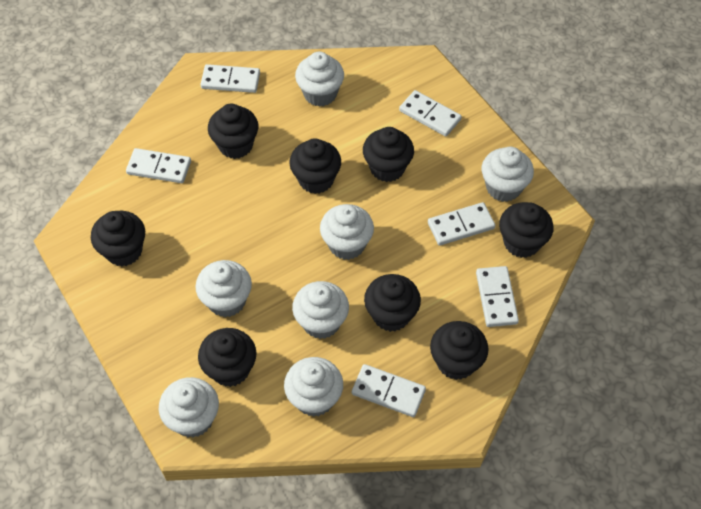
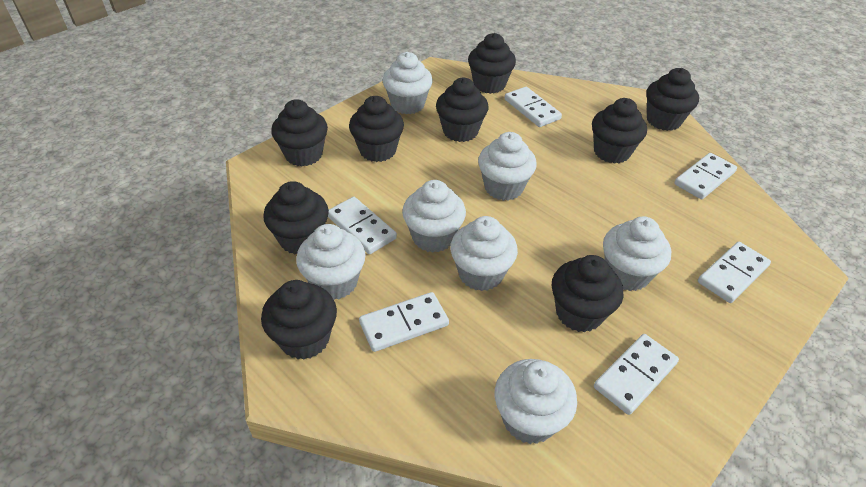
black cupcake: 8 -> 9

